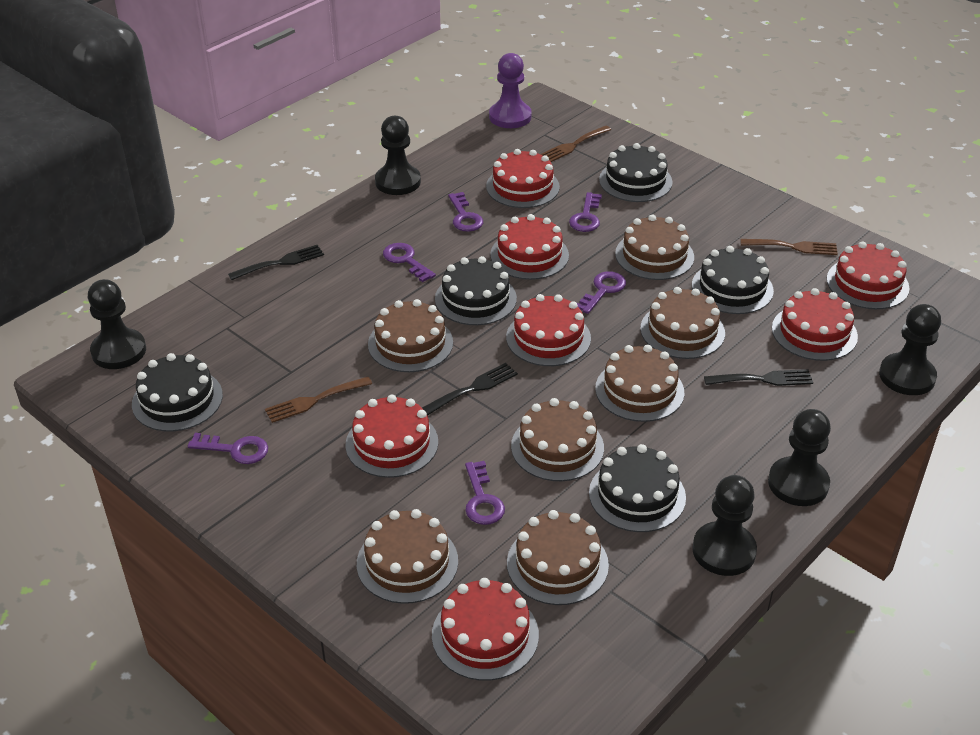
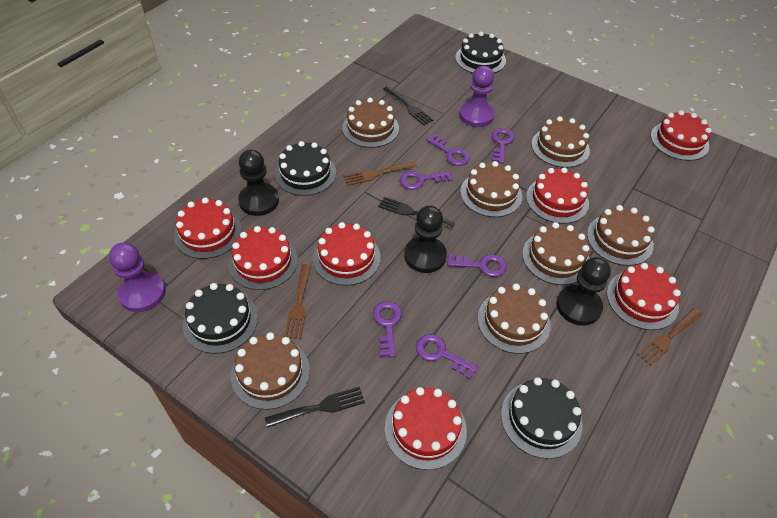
black cake: 5 -> 4
black pawn: 5 -> 3
purple pawn: 1 -> 2

